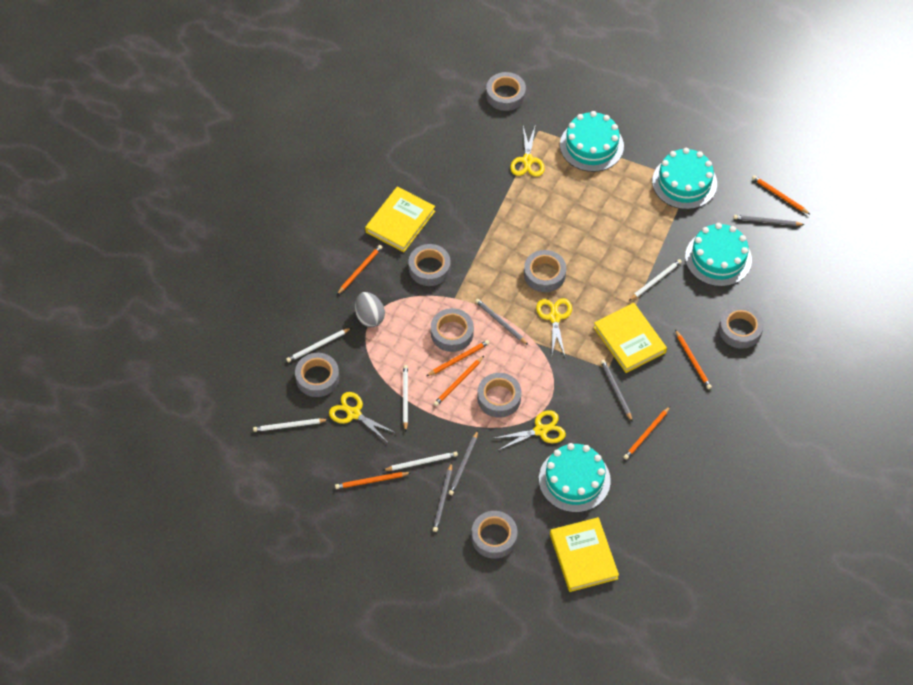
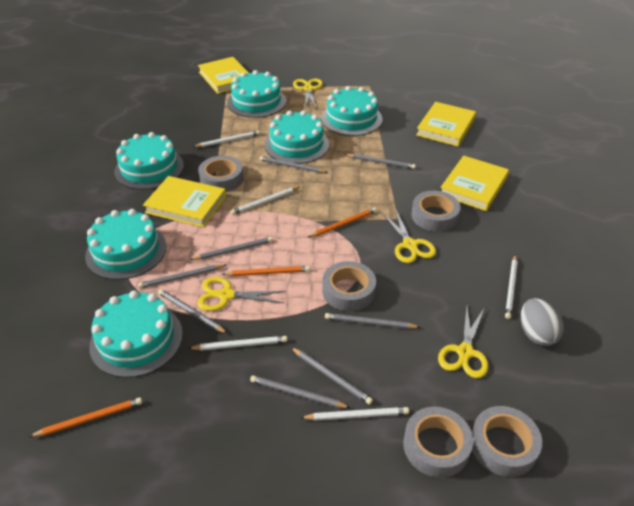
grey pencil: 5 -> 8
grey tape: 8 -> 5
orange pencil: 7 -> 3
turquoise cake: 4 -> 6
yellow book: 3 -> 4

